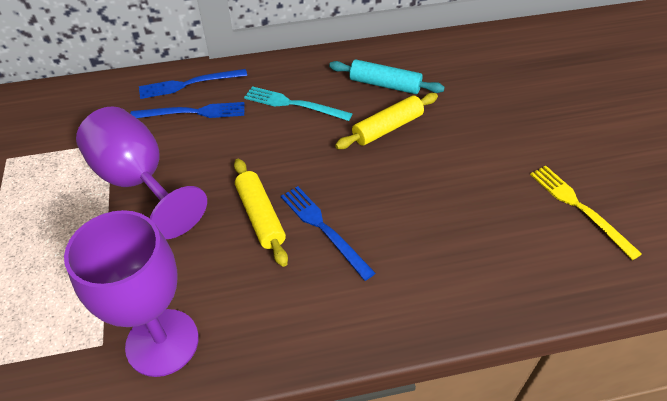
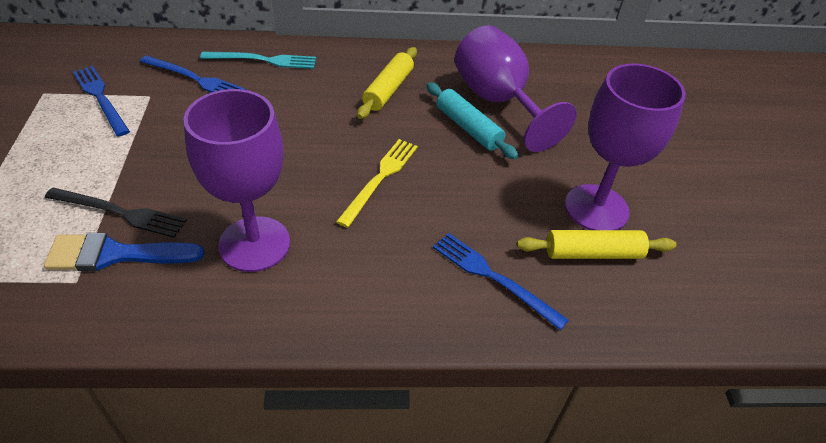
black fork: 0 -> 1
blue brush: 0 -> 1
purple goblet: 2 -> 3

